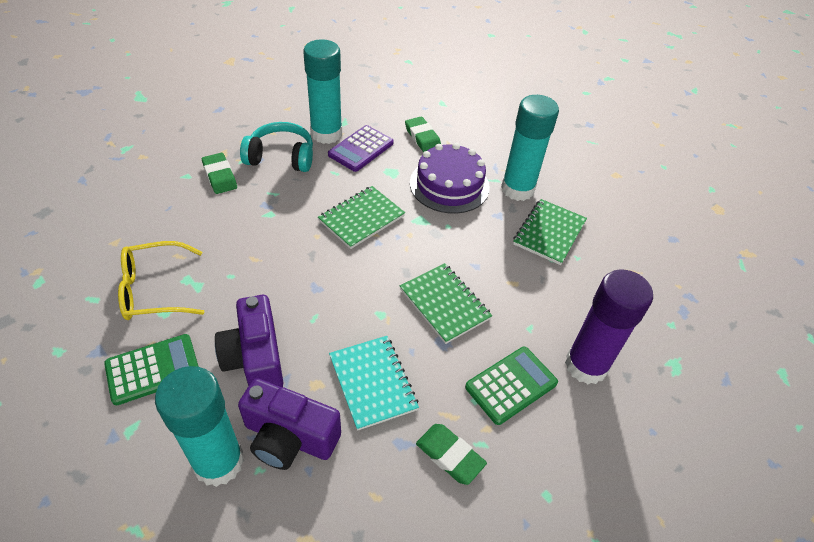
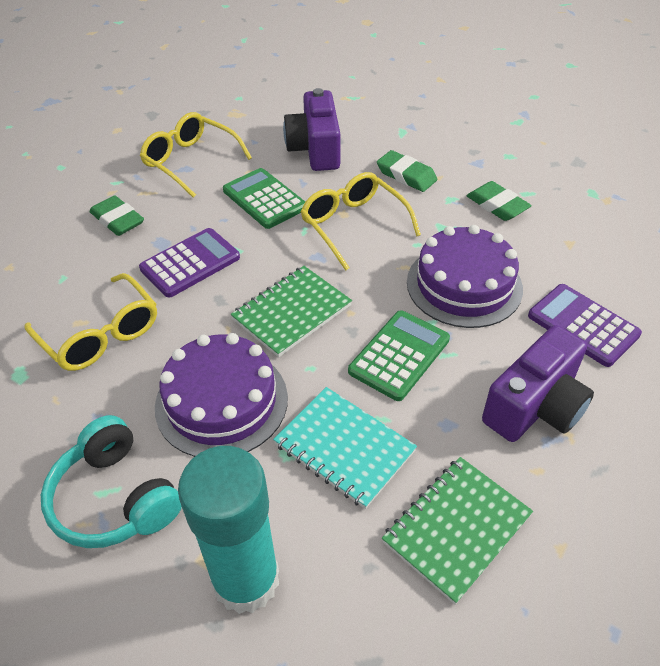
green notebook: 3 -> 2
purple cake: 1 -> 2
purple calculator: 1 -> 2
purple glue stick: 1 -> 0
turquoise glue stick: 3 -> 1
yellow glasses: 1 -> 3

